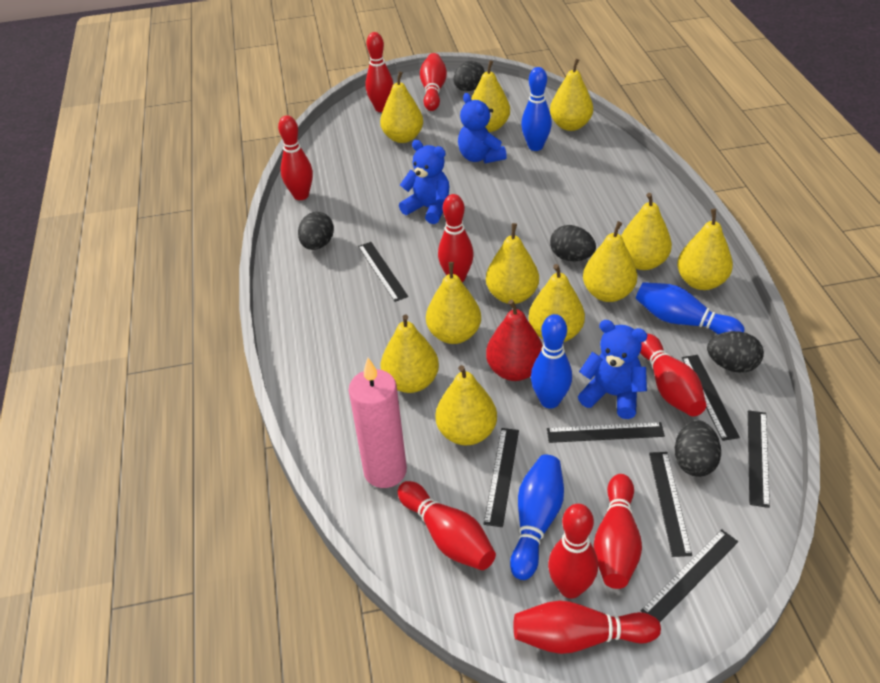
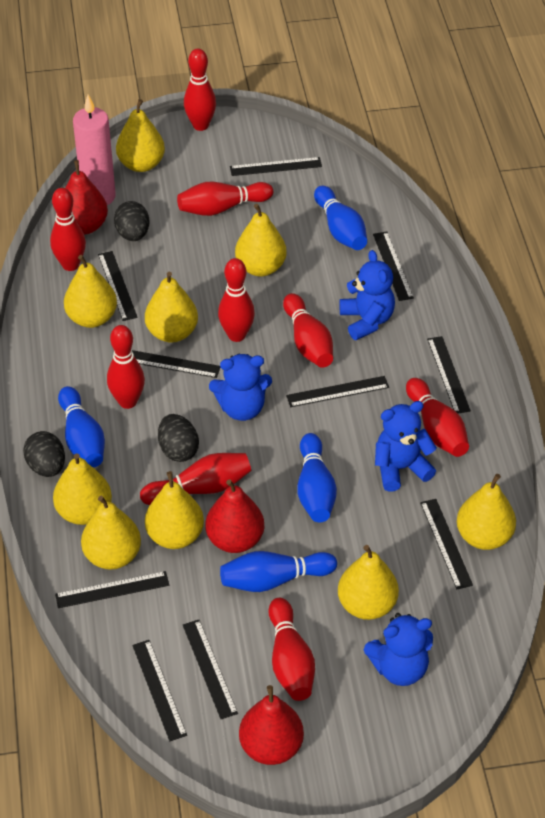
black egg: 5 -> 3
black ruler: 7 -> 10
blue teddy bear: 3 -> 4
red pear: 1 -> 3
yellow pear: 11 -> 9

